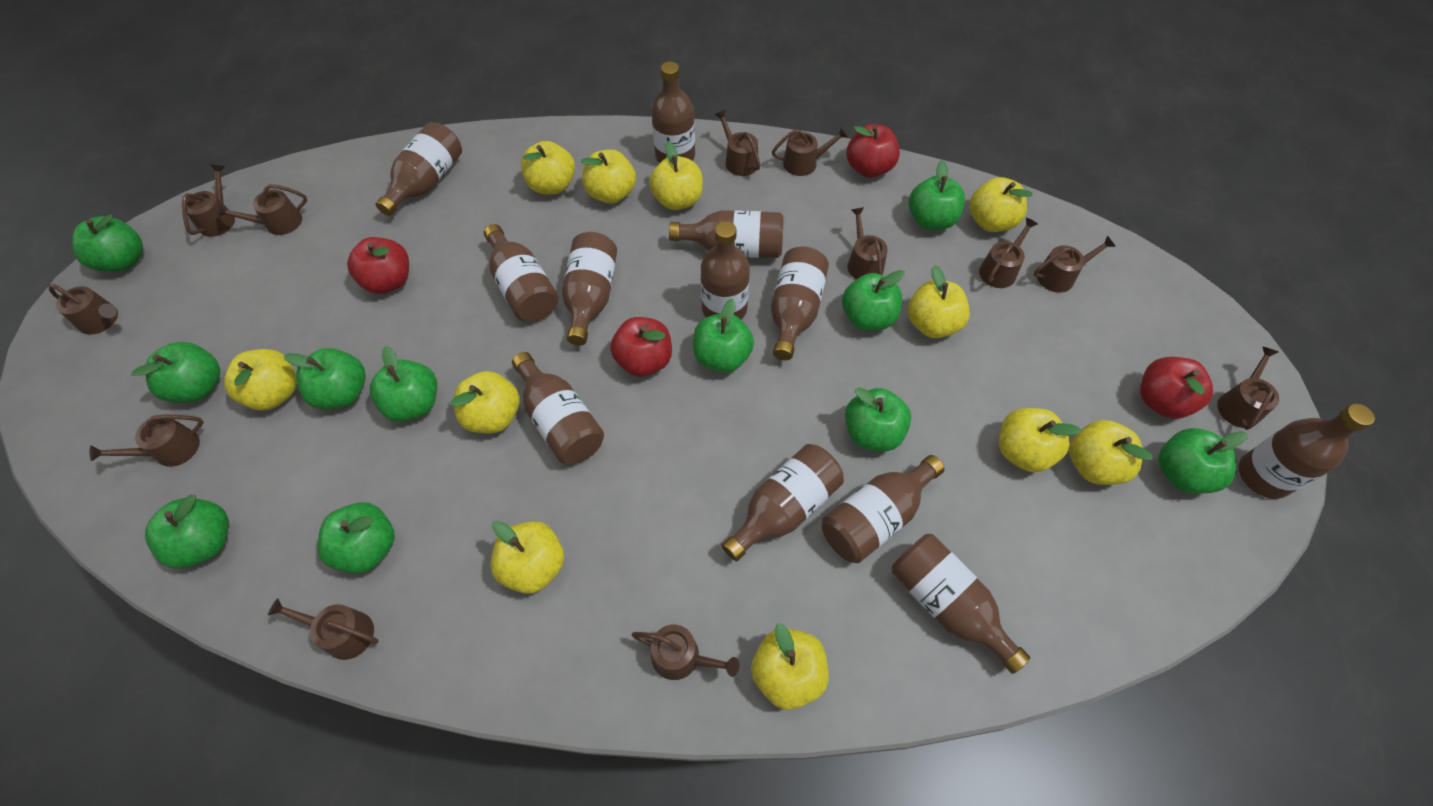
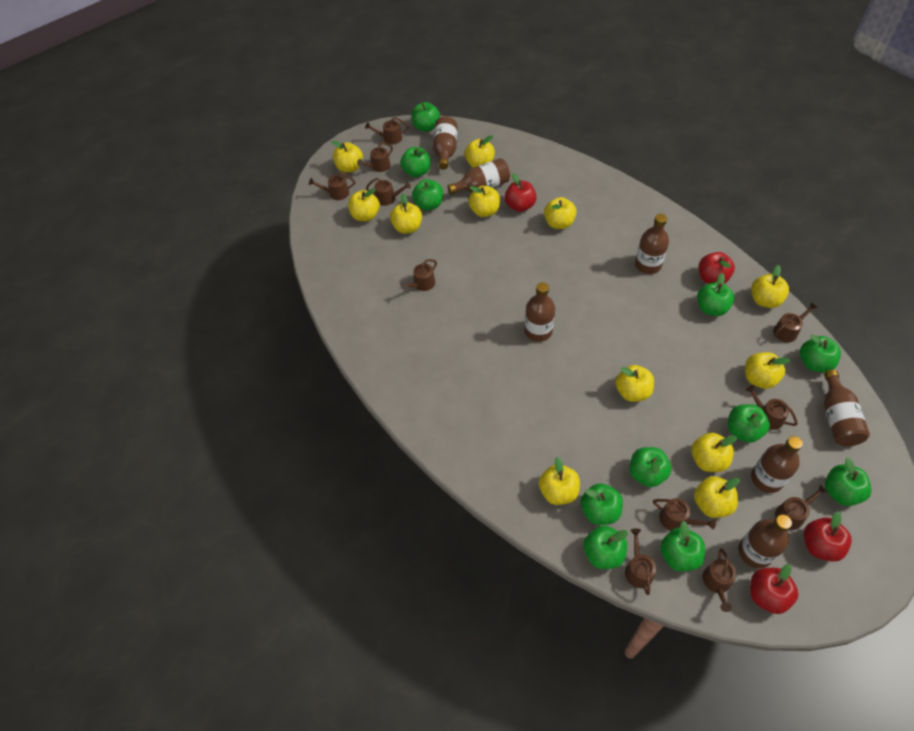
brown bottle: 12 -> 7
brown watering can: 12 -> 11
yellow apple: 11 -> 12

